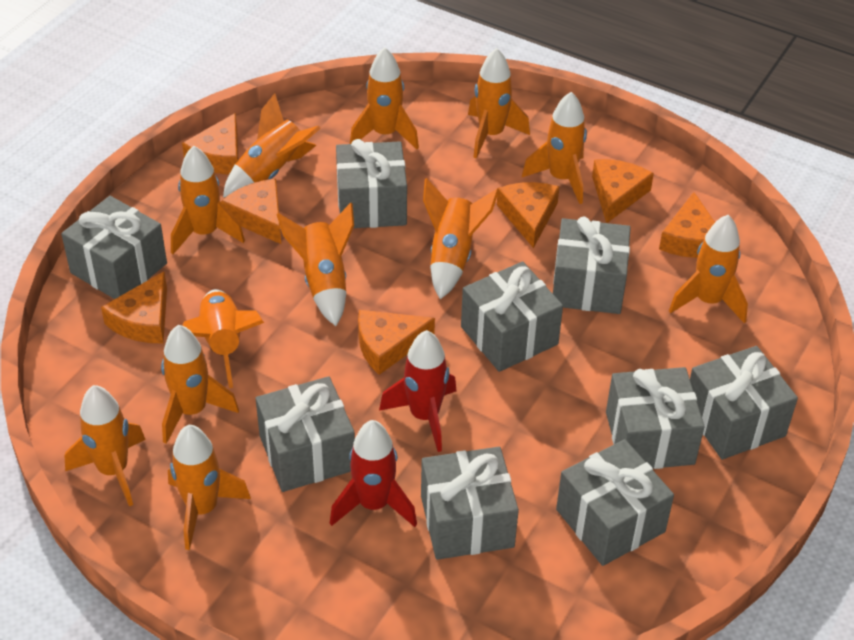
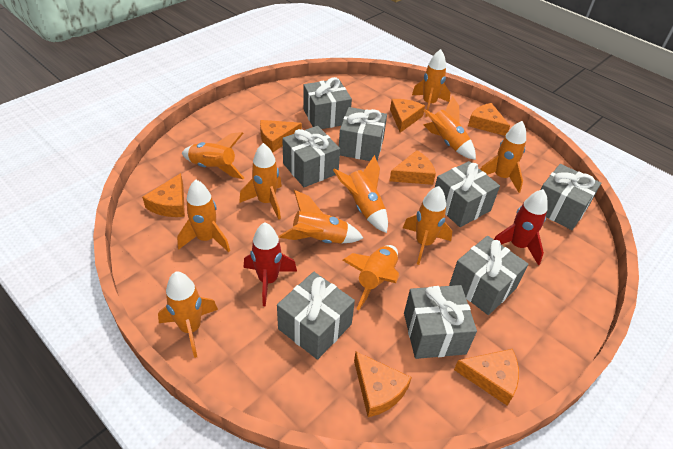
grey gift: 9 -> 8
orange rocket: 12 -> 11

